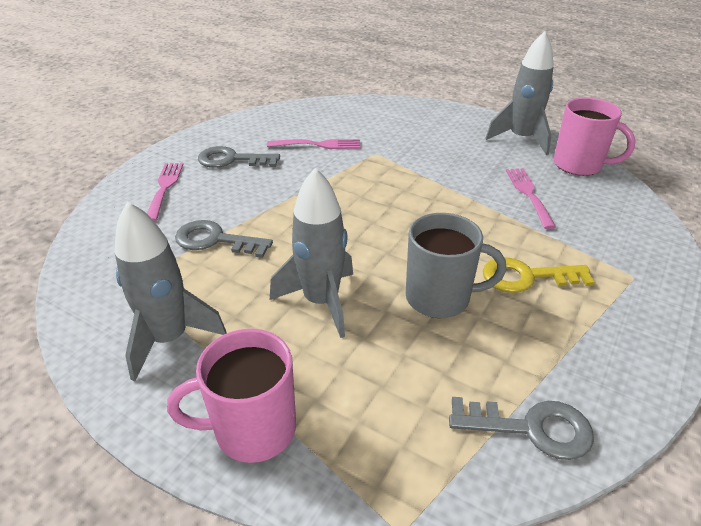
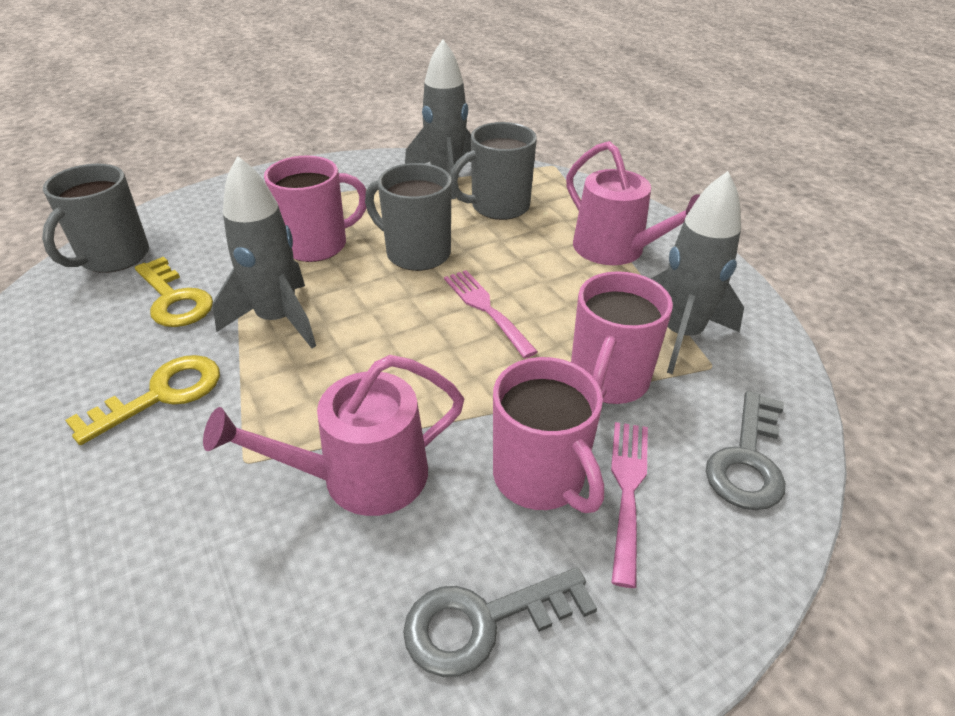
grey key: 3 -> 2
grey mug: 1 -> 3
pink fork: 3 -> 2
pink mug: 2 -> 3
pink watering can: 0 -> 2
yellow key: 1 -> 2

